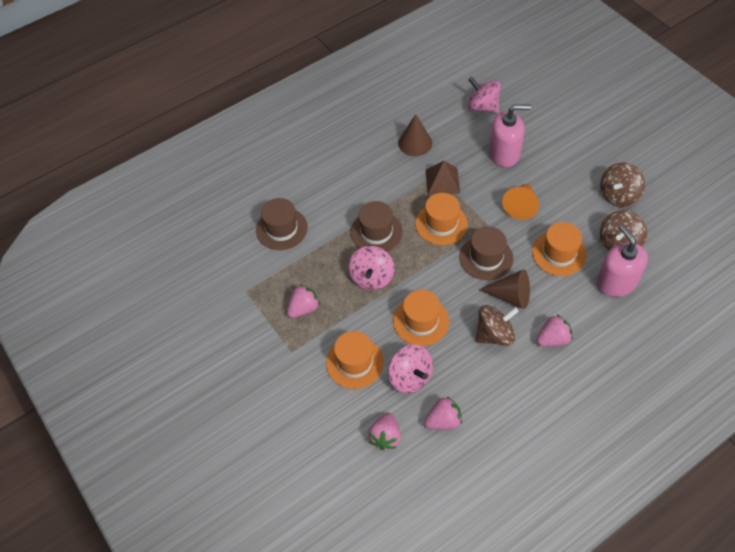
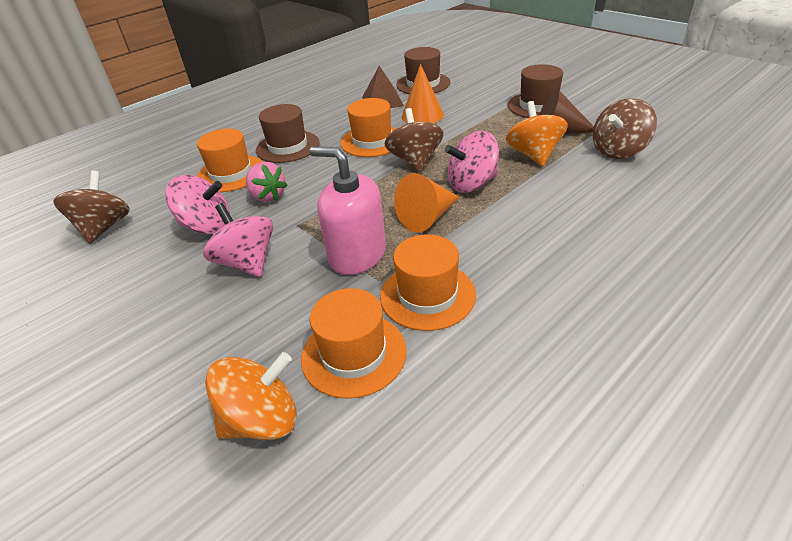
brown cone: 2 -> 1
orange cone: 1 -> 2
orange spinning top: 0 -> 2
pink soap dispenser: 2 -> 1
pink strawberry: 4 -> 1

